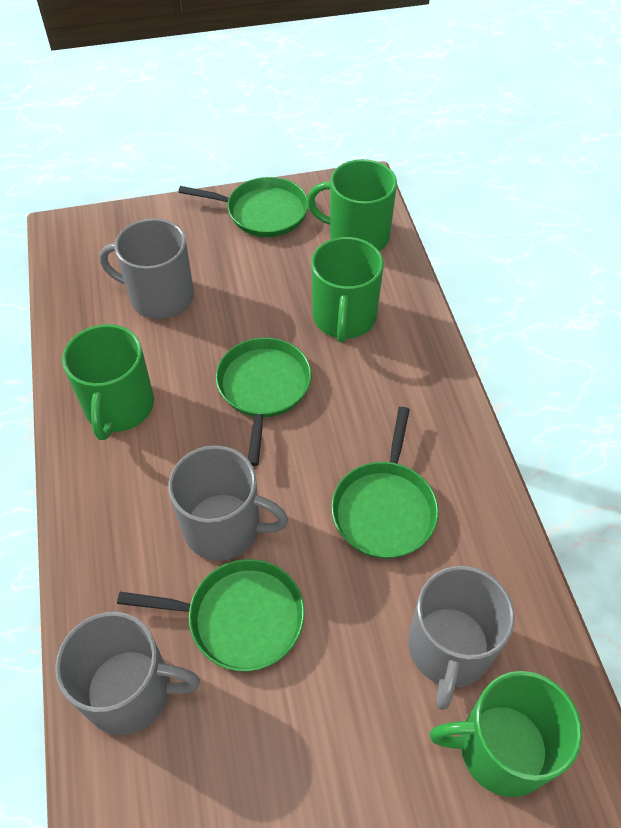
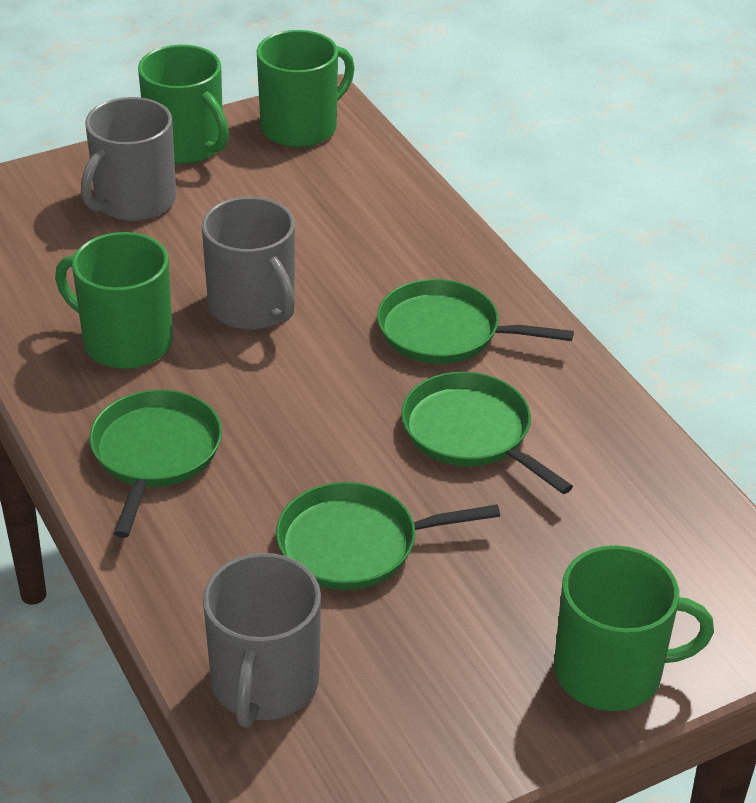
grey mug: 4 -> 3

